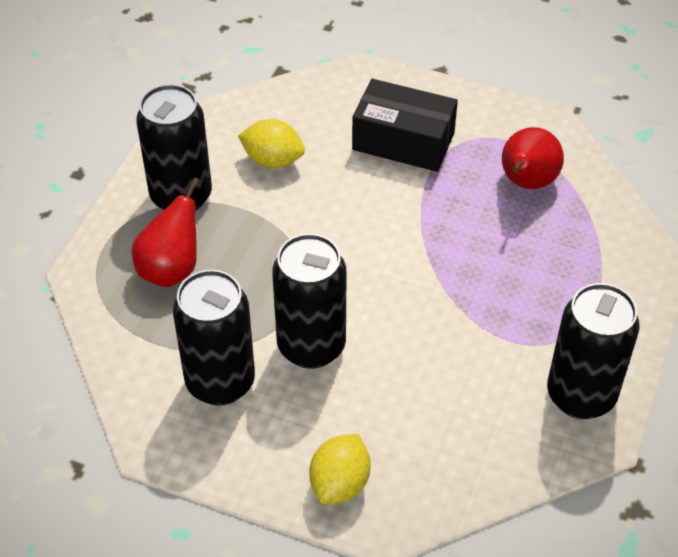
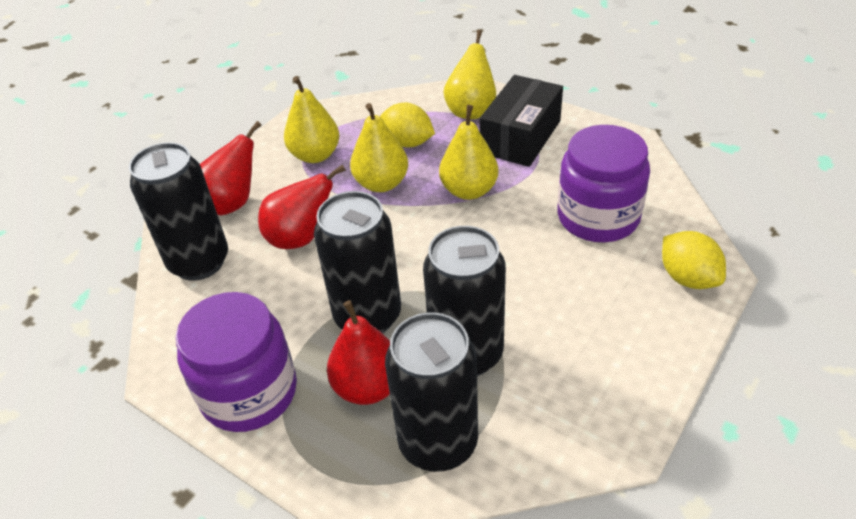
purple jar: 0 -> 2
red pear: 2 -> 3
yellow pear: 0 -> 4

